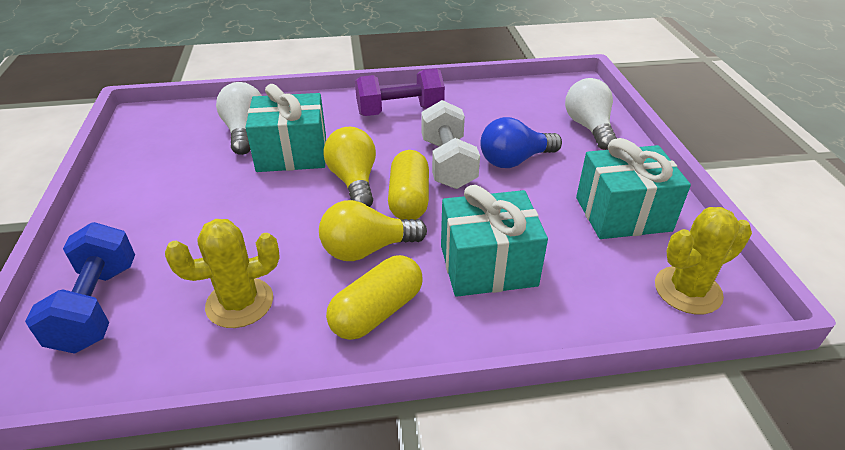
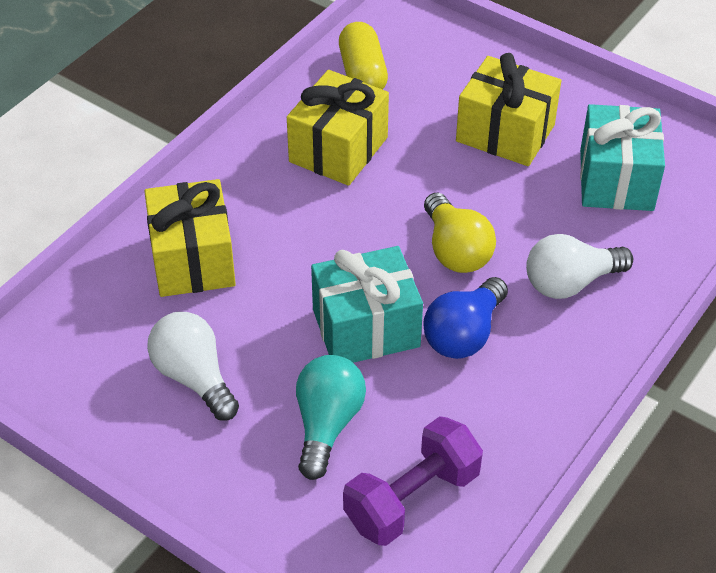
blue dumbbell: 1 -> 0
turquoise gift: 3 -> 2
turquoise light bulb: 0 -> 1
white dumbbell: 1 -> 0
yellow cactus: 2 -> 0
yellow capsule: 2 -> 1
yellow gift: 0 -> 3
yellow light bulb: 2 -> 1

